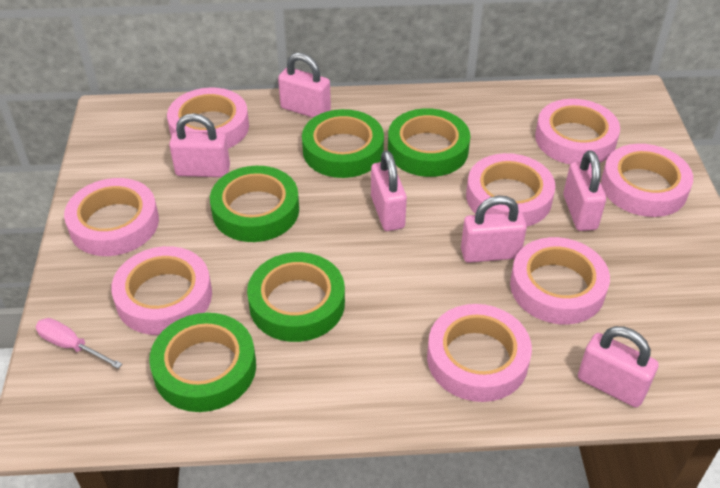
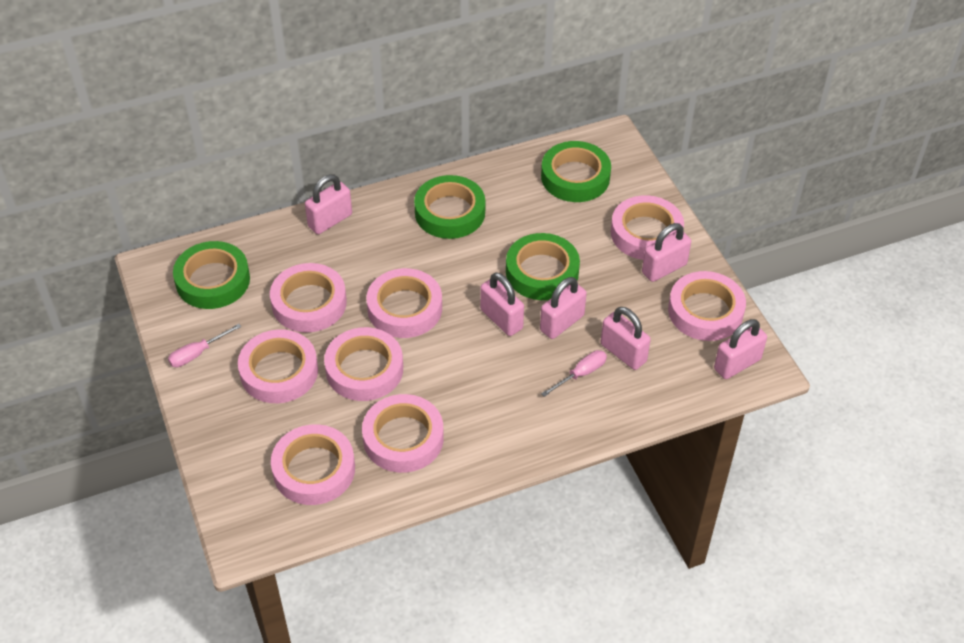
green tape: 5 -> 4
pink screwdriver: 1 -> 2

